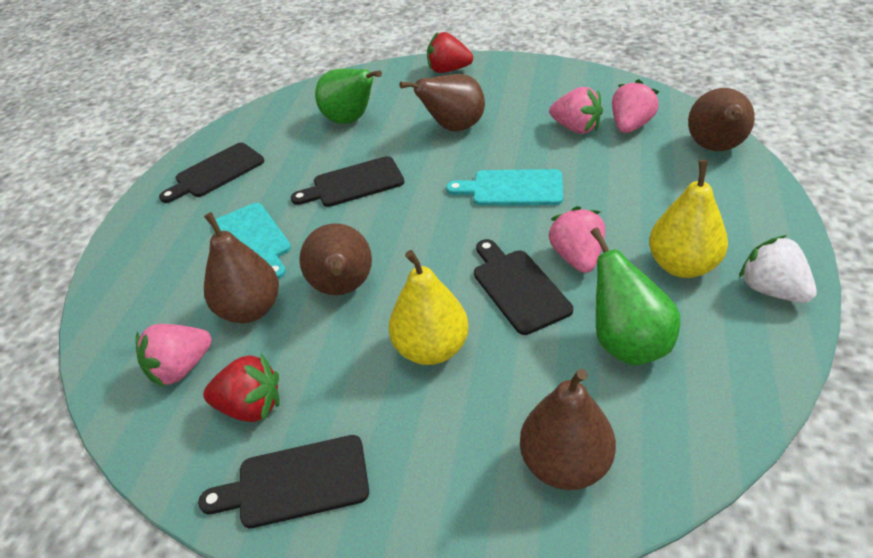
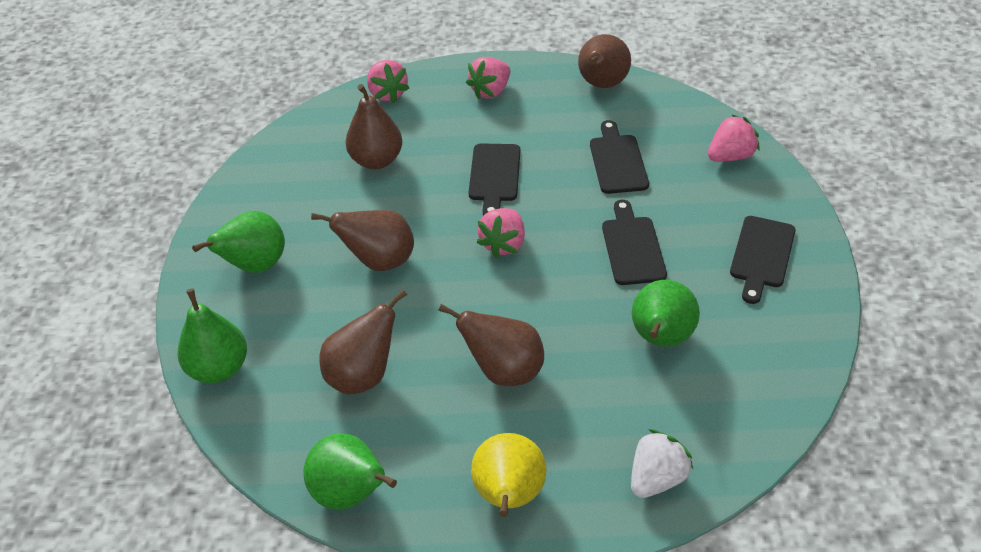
green pear: 2 -> 4
red strawberry: 2 -> 0
turquoise cutting board: 2 -> 0
yellow pear: 2 -> 1

